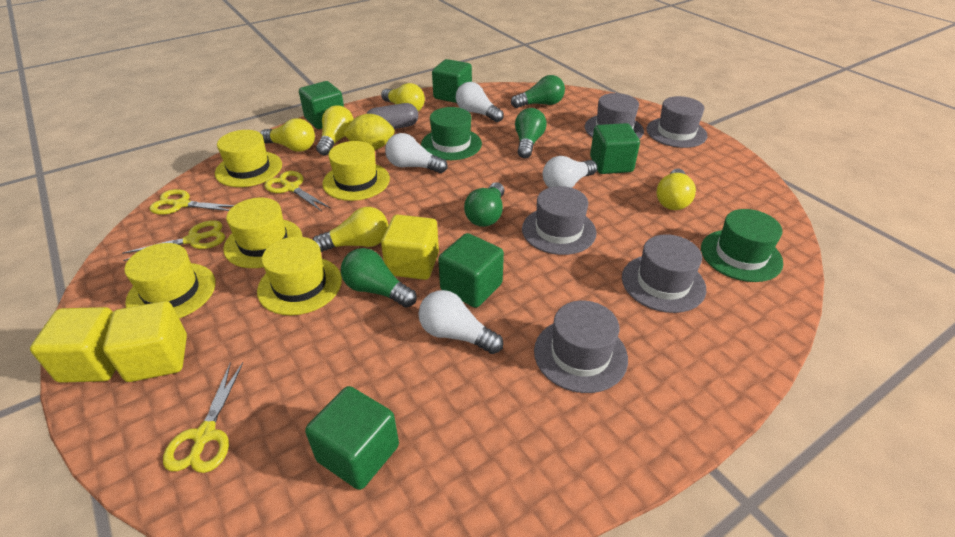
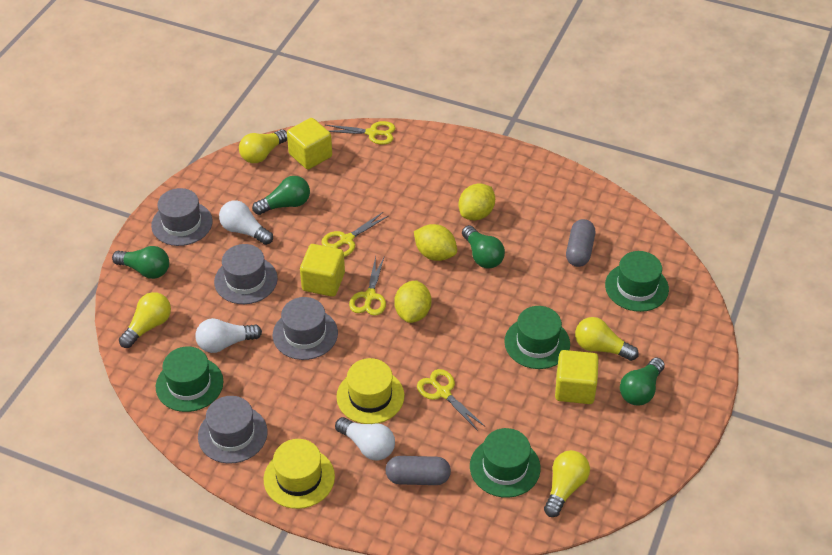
green cube: 5 -> 0
green hat: 2 -> 4
grey capsule: 1 -> 2
grey hat: 5 -> 4
white light bulb: 4 -> 3
yellow hat: 5 -> 2
yellow lemon: 1 -> 3
yellow light bulb: 5 -> 4

